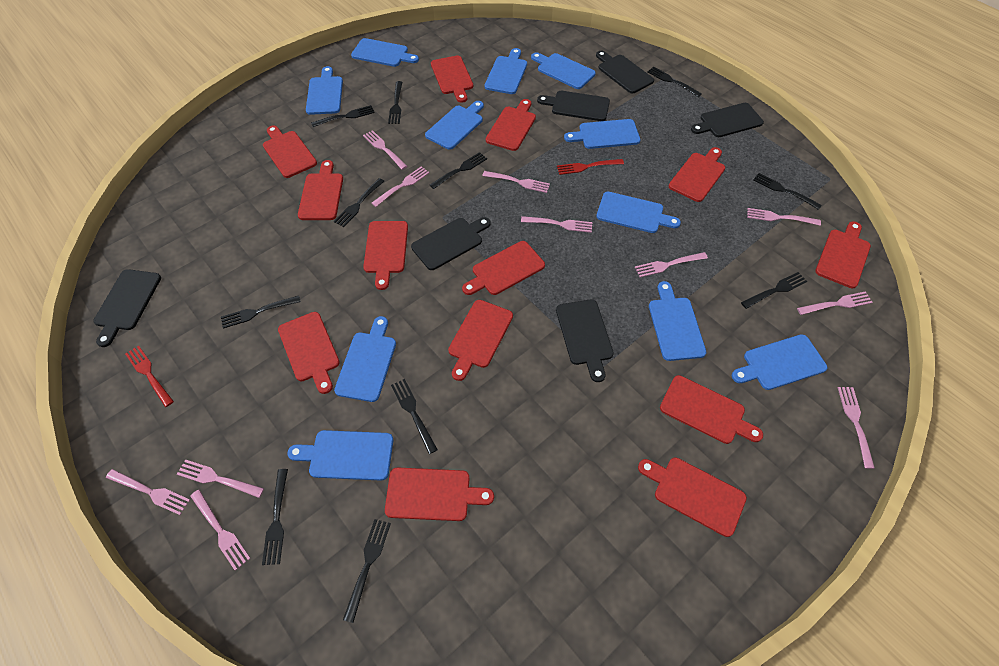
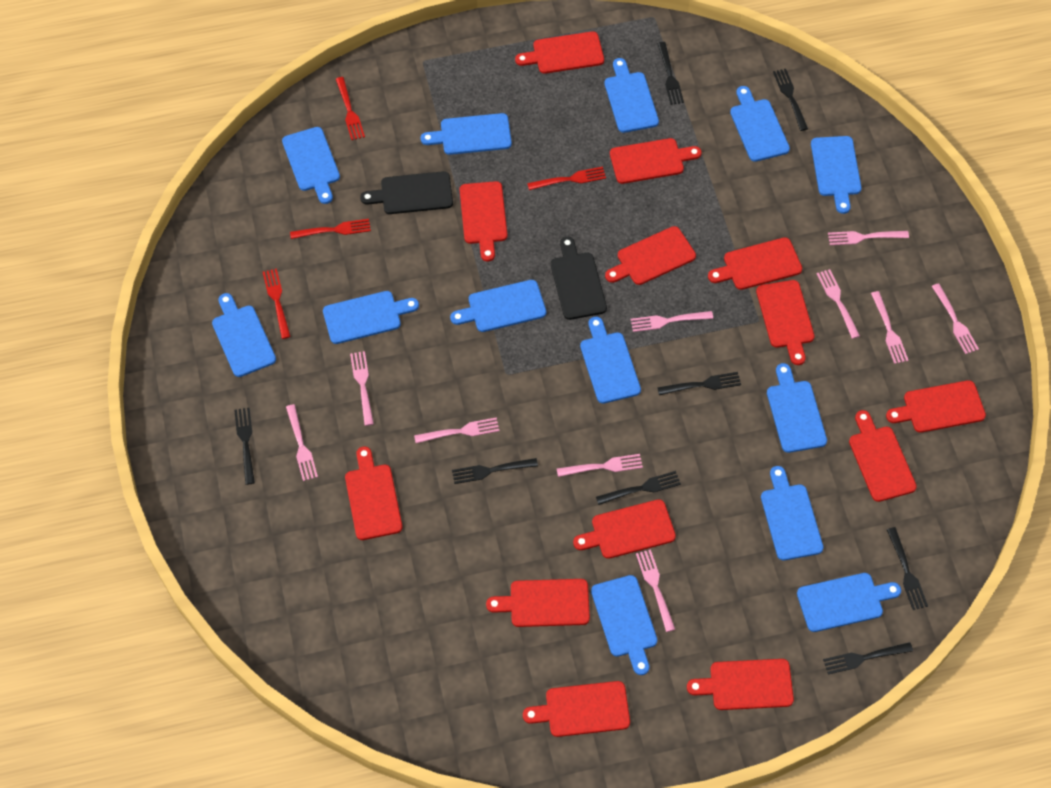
black cutting board: 6 -> 2
black fork: 11 -> 8
blue cutting board: 11 -> 13
pink fork: 11 -> 10
red fork: 2 -> 4

